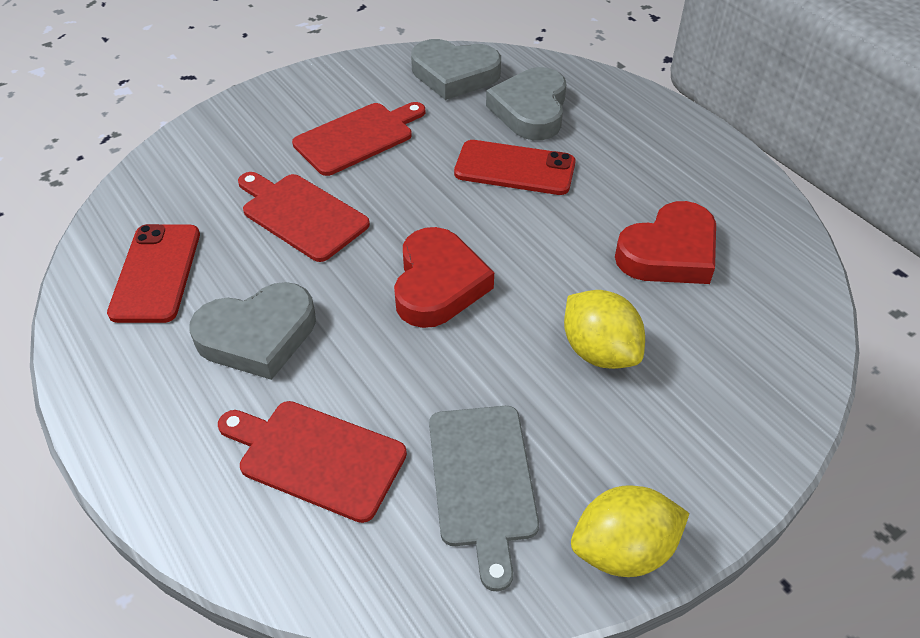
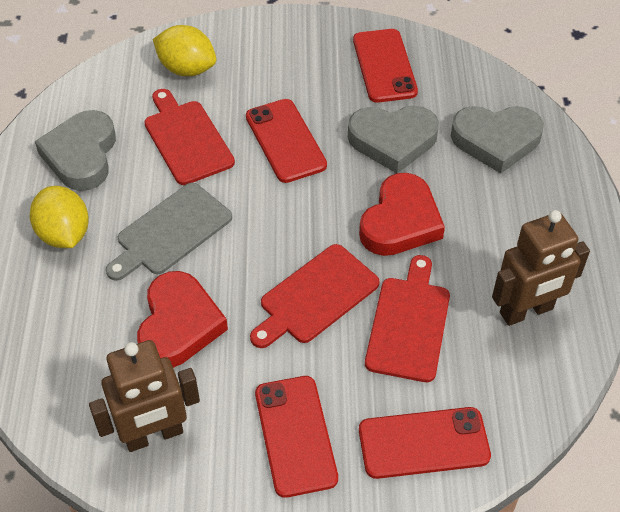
brown robot: 0 -> 2
red phone: 2 -> 4

